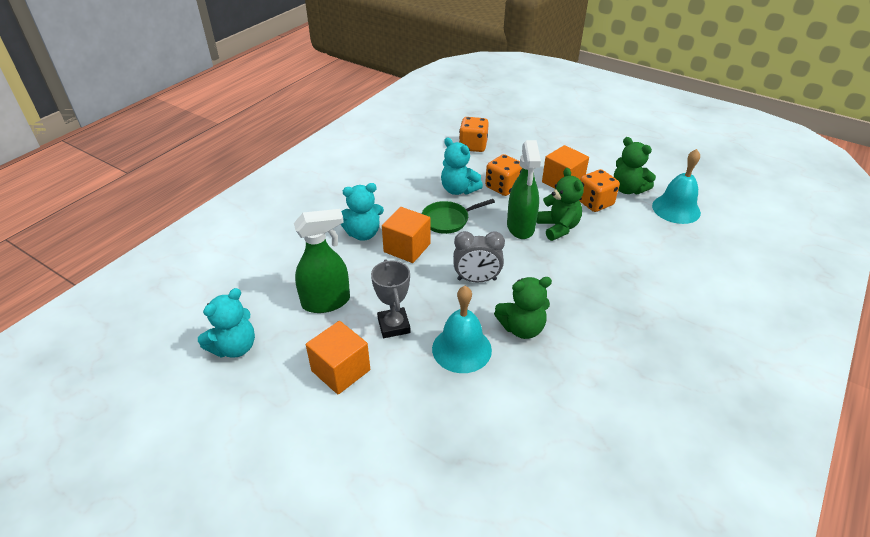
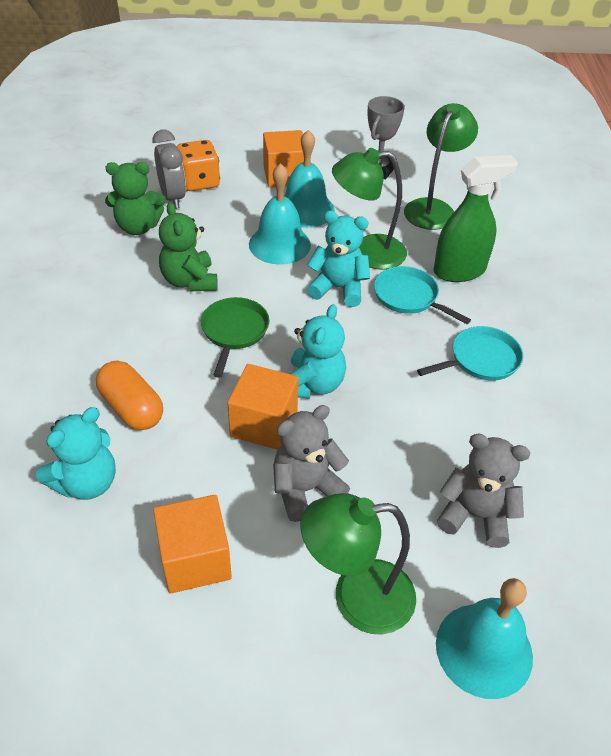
green lamp: 0 -> 3
green spray bottle: 2 -> 1
green teddy bear: 3 -> 2
grey teddy bear: 0 -> 2
orange capsule: 0 -> 1
orange dice: 3 -> 1
turquoise bell: 2 -> 3
turquoise pan: 0 -> 2

